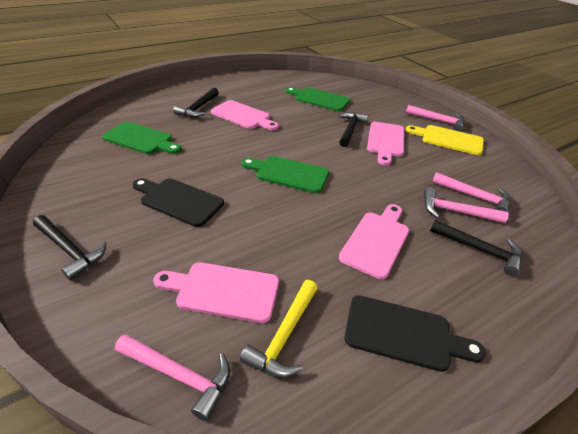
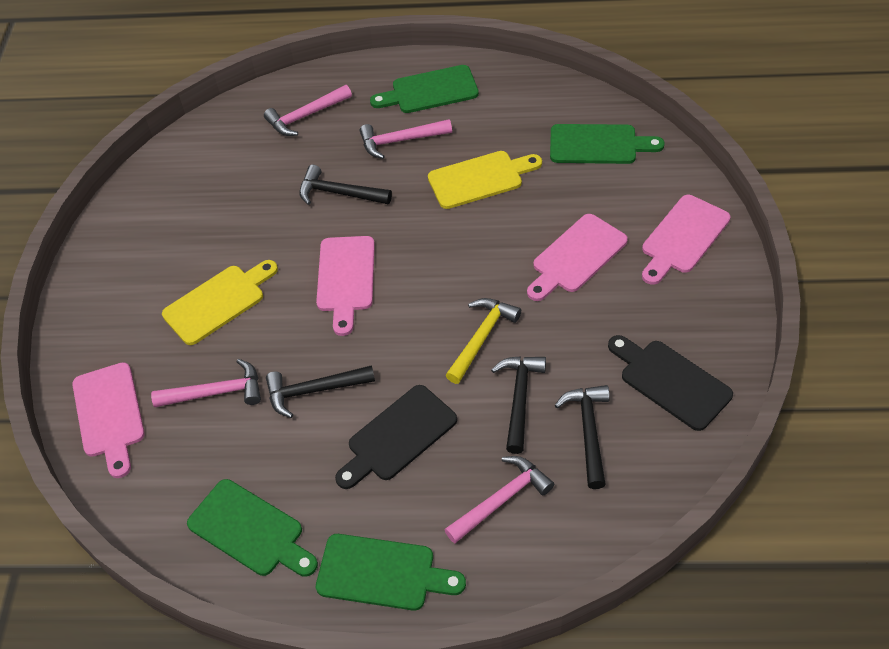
green cutting board: 3 -> 4
yellow cutting board: 1 -> 2

